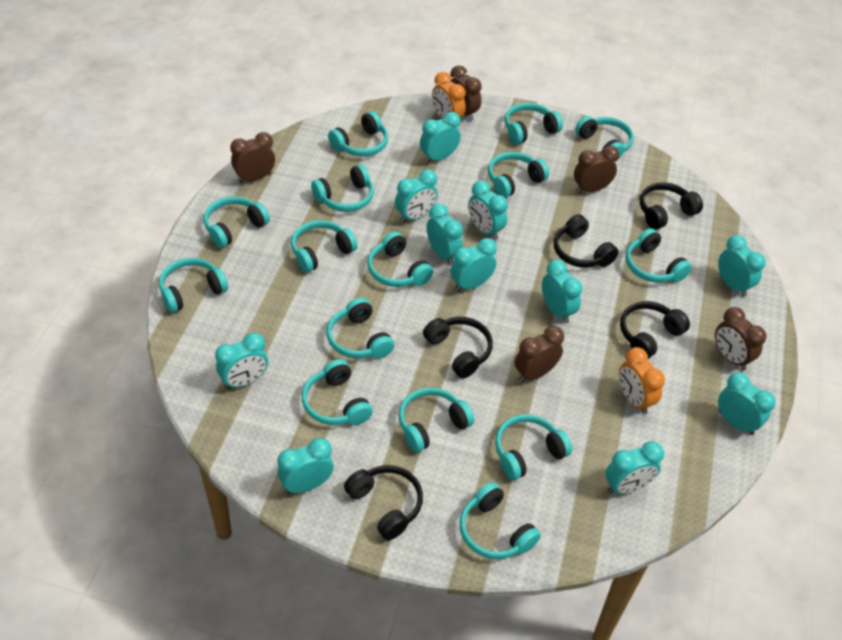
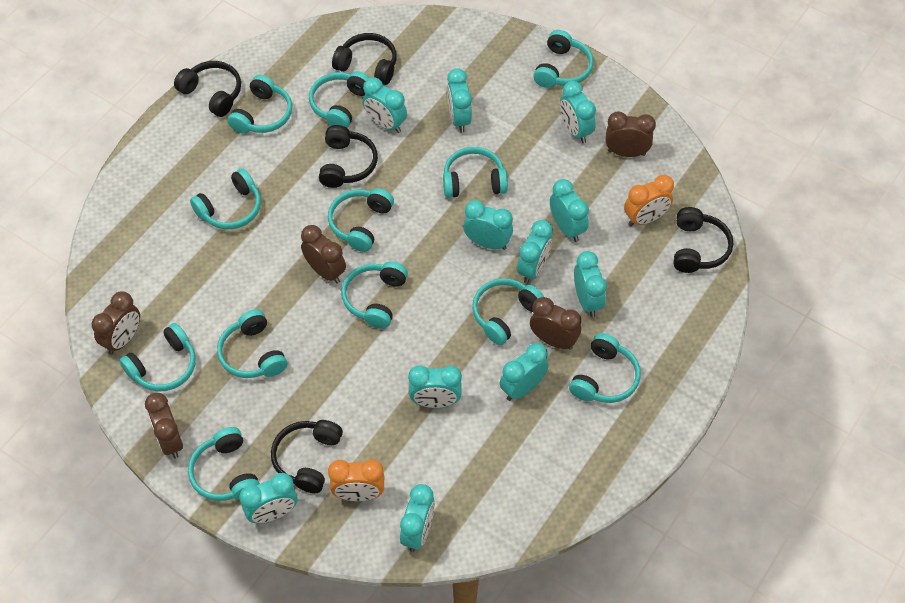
turquoise headphones: 15 -> 12

